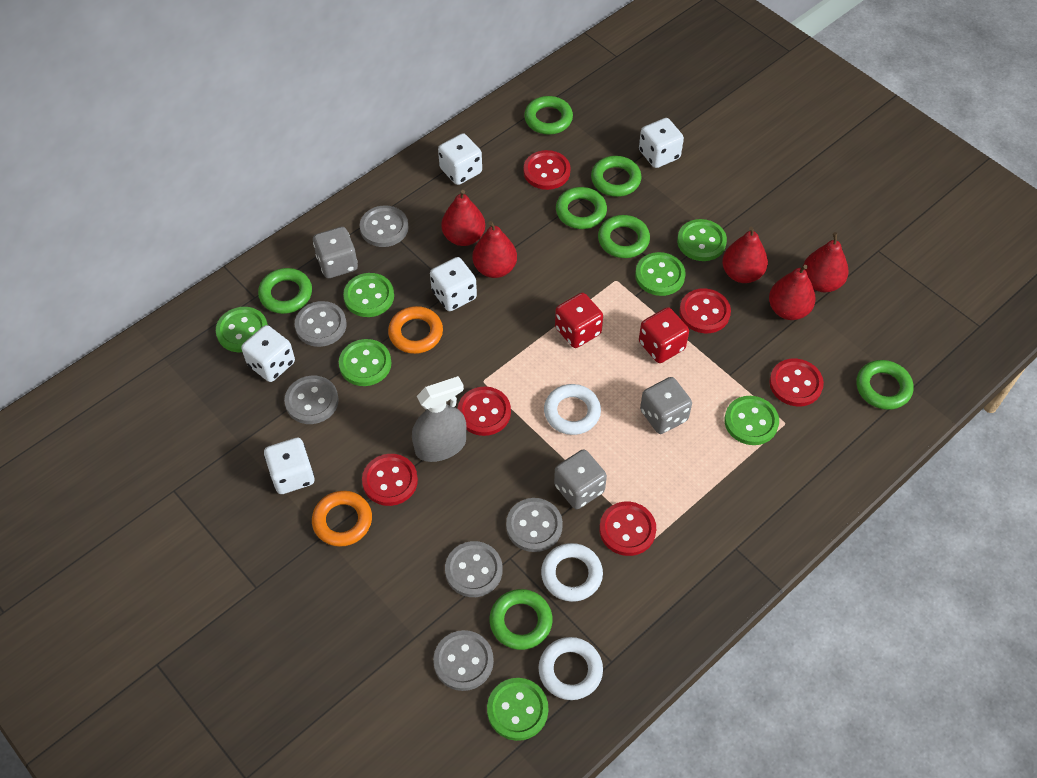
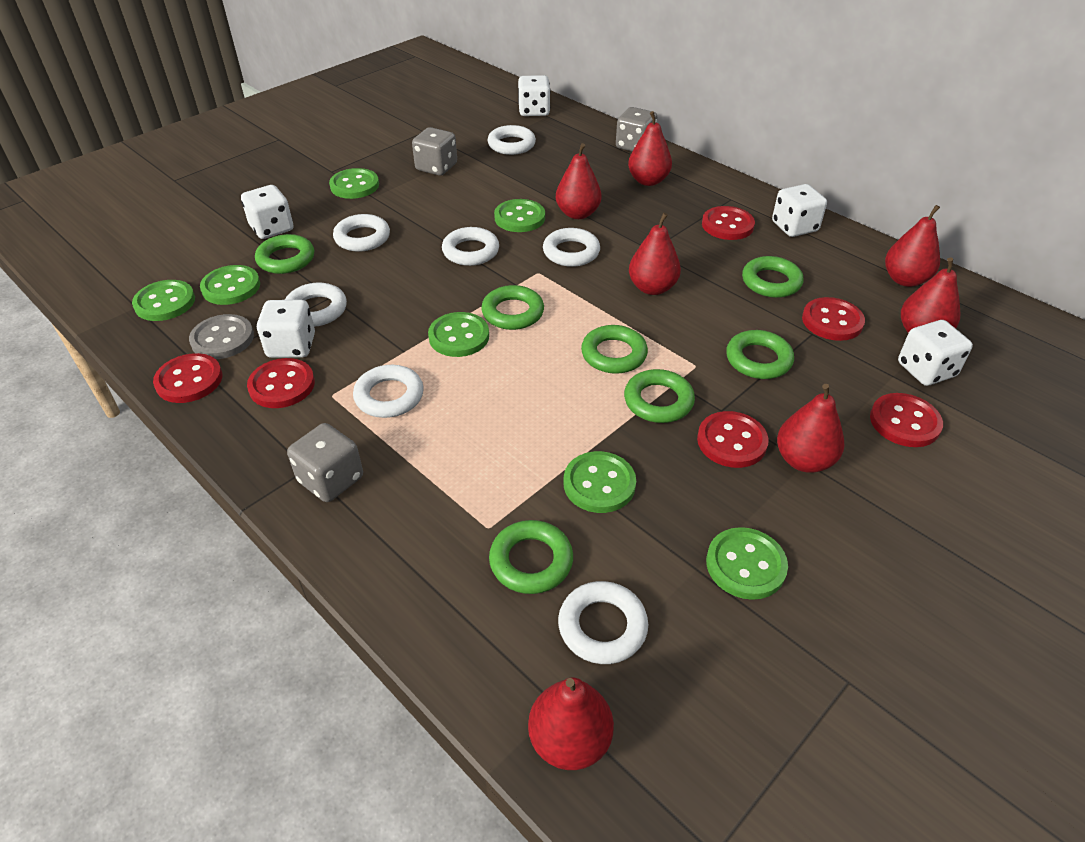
grey button: 6 -> 1
grey spray bottle: 1 -> 0
orange ring: 2 -> 0
red dice: 2 -> 0
red pear: 5 -> 7
white ring: 3 -> 7

